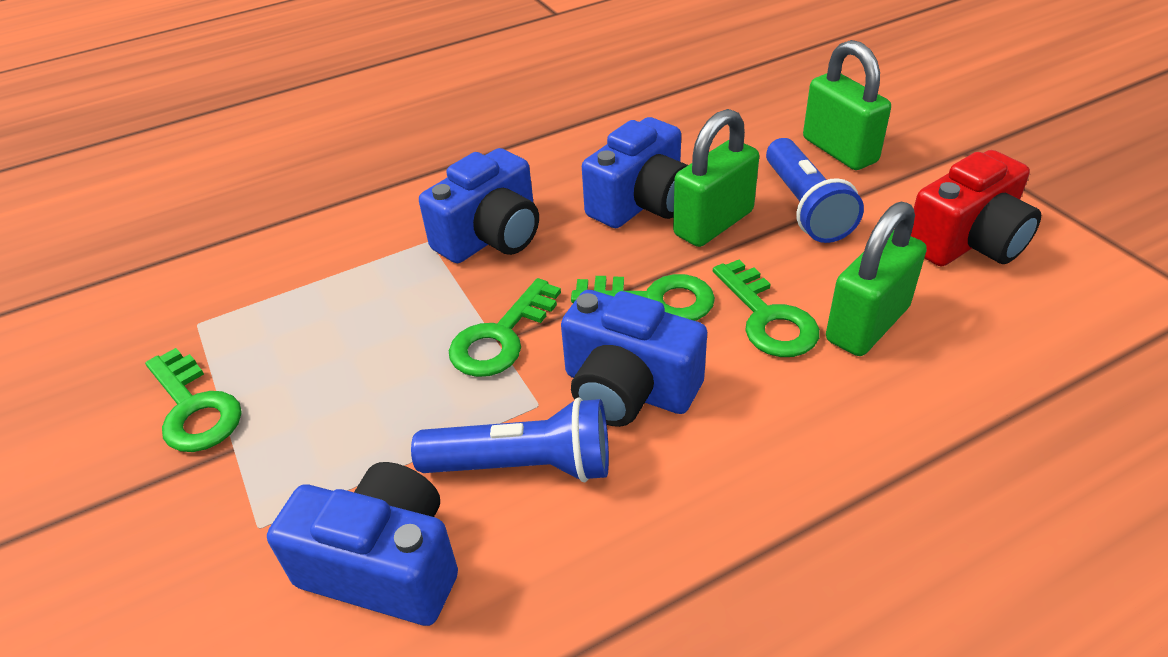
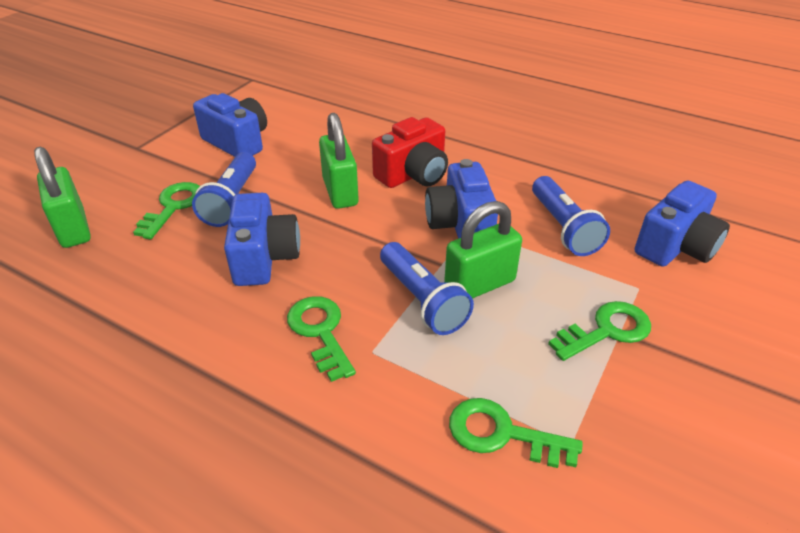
blue flashlight: 2 -> 3

